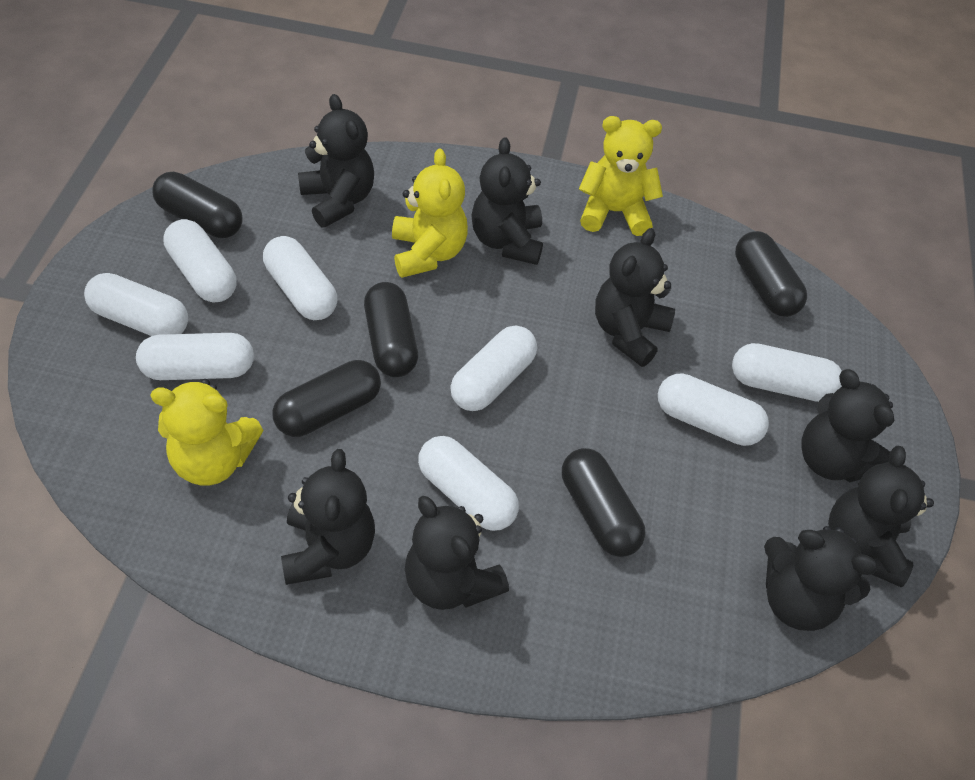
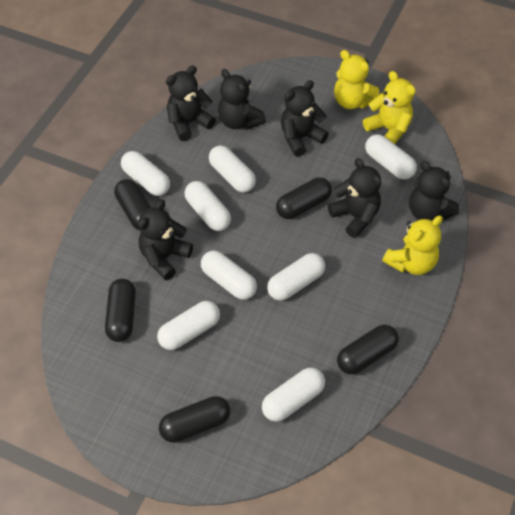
black teddy bear: 8 -> 6

